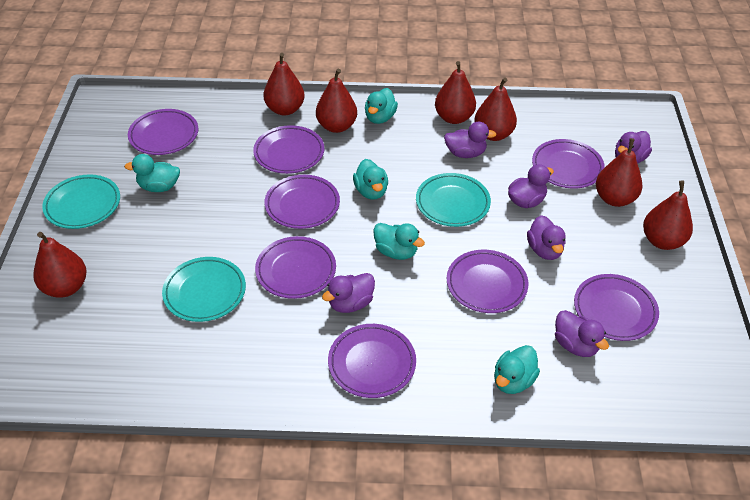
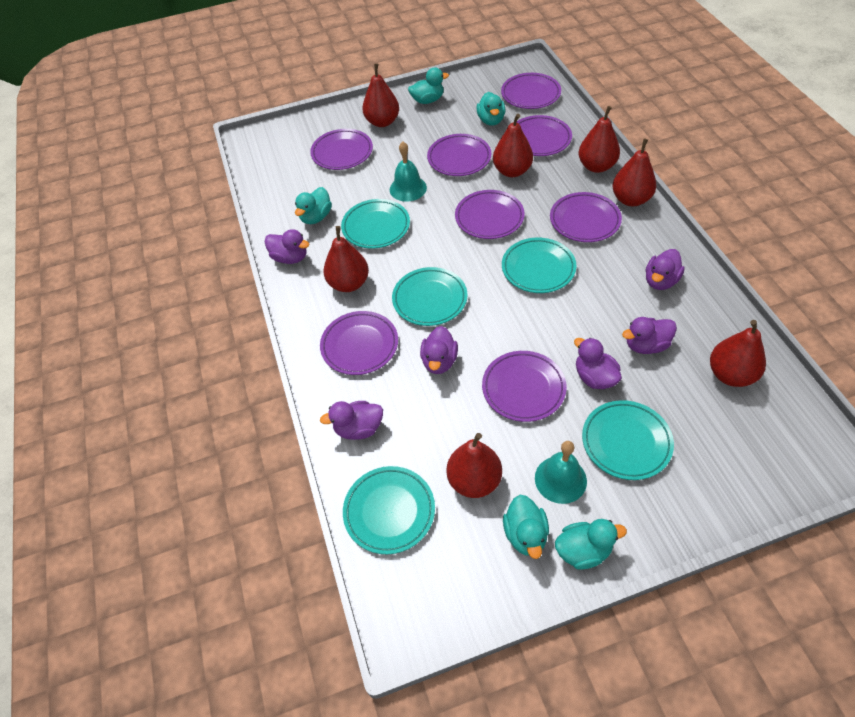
turquoise bell: 0 -> 2
turquoise plate: 3 -> 5

